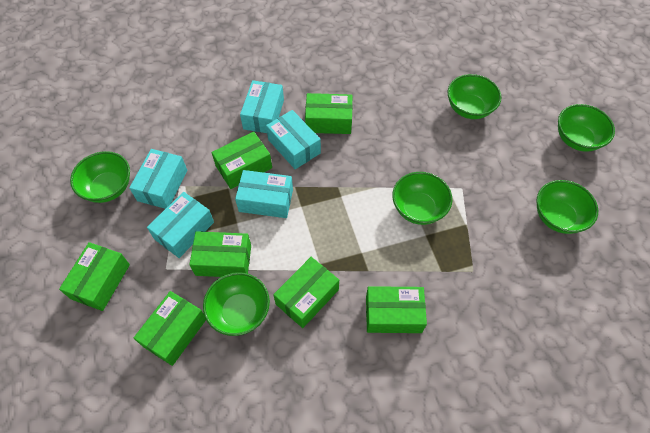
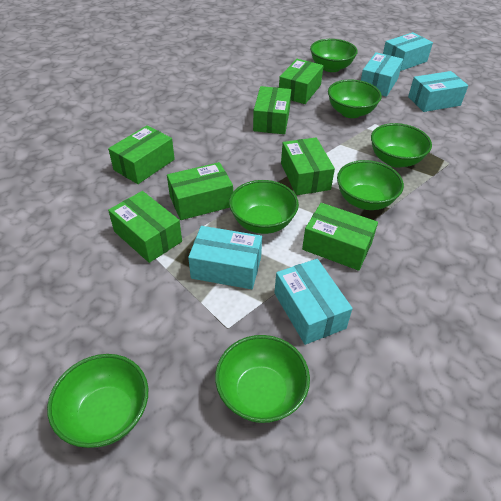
green bowl: 6 -> 7

